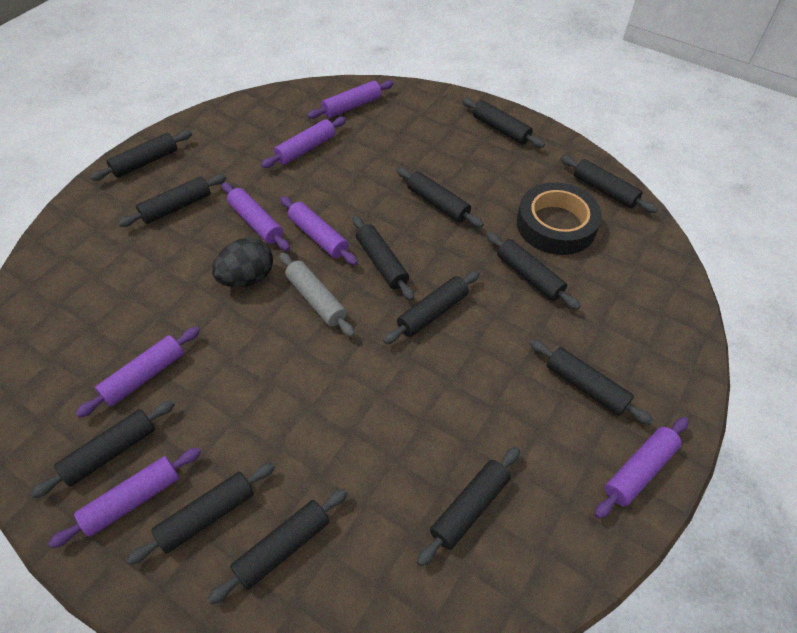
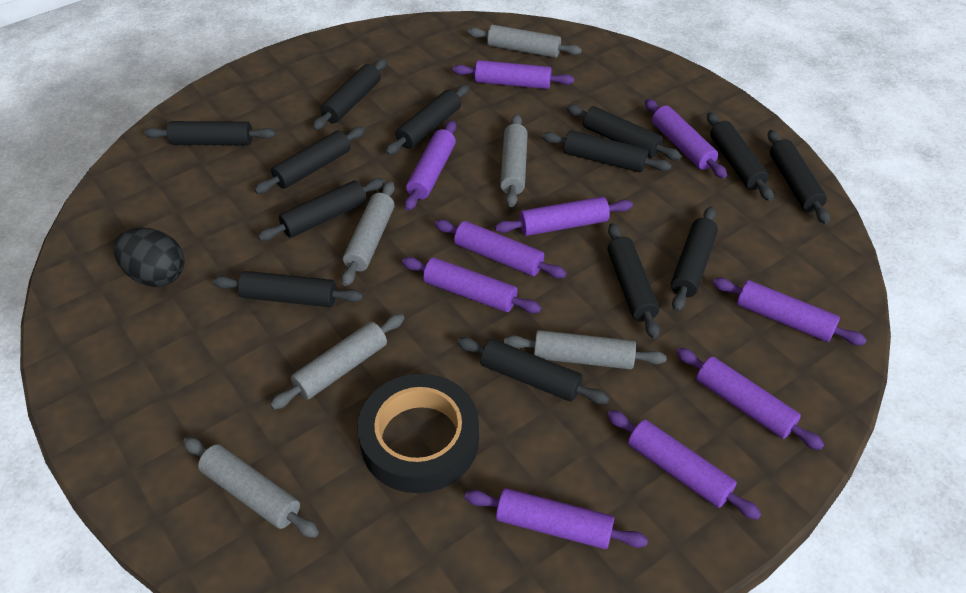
grey rolling pin: 1 -> 6
purple rolling pin: 7 -> 10

